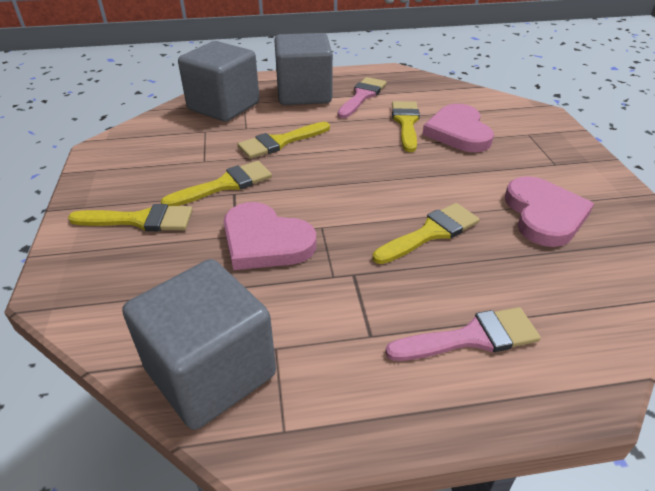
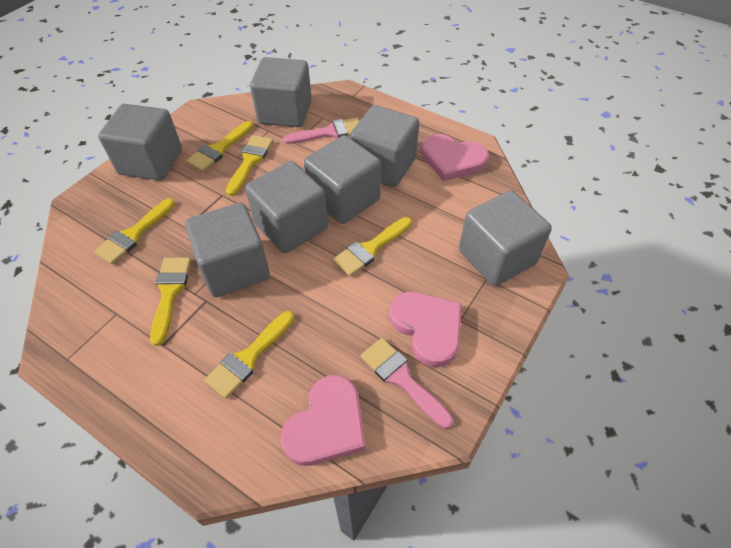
grey cube: 3 -> 7
yellow brush: 5 -> 6

